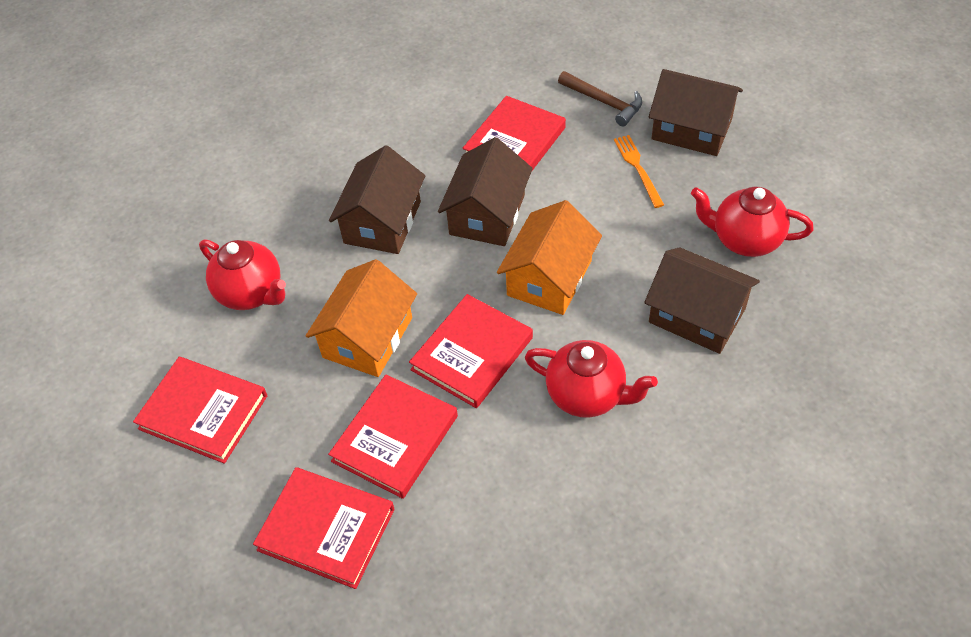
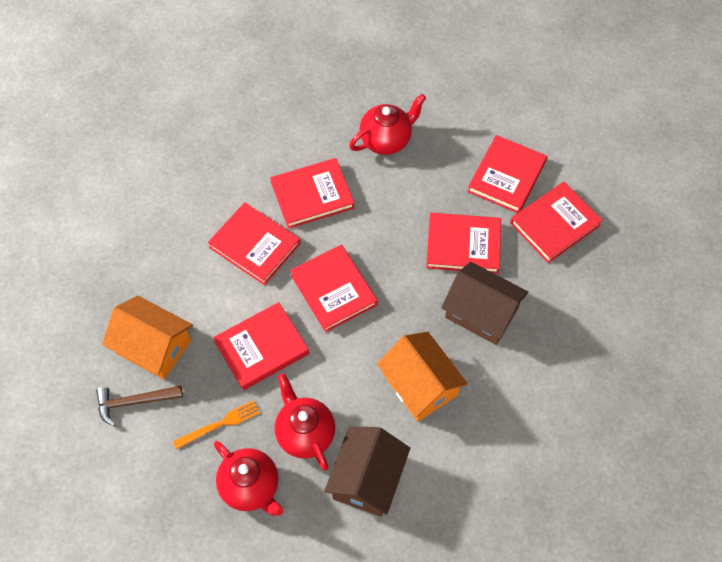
brown house: 4 -> 2
red book: 5 -> 7

